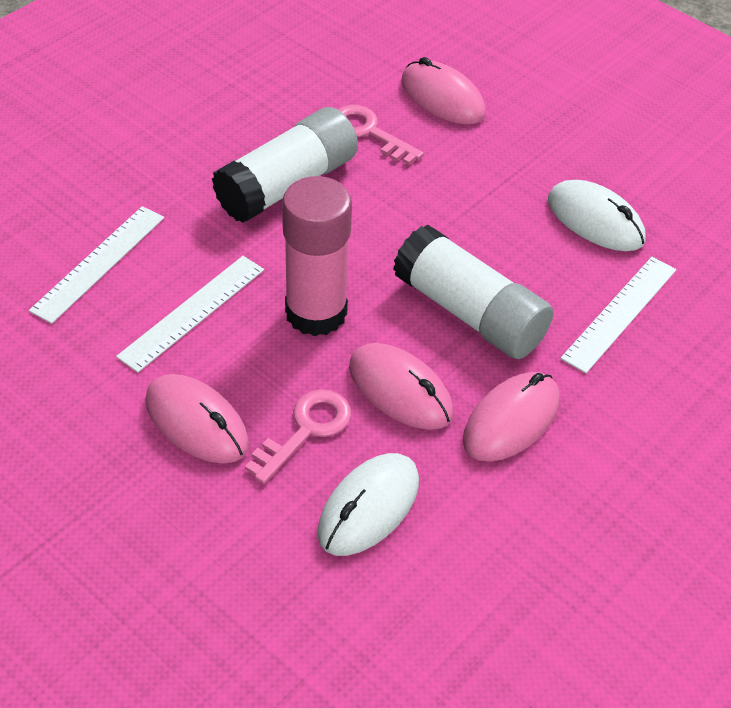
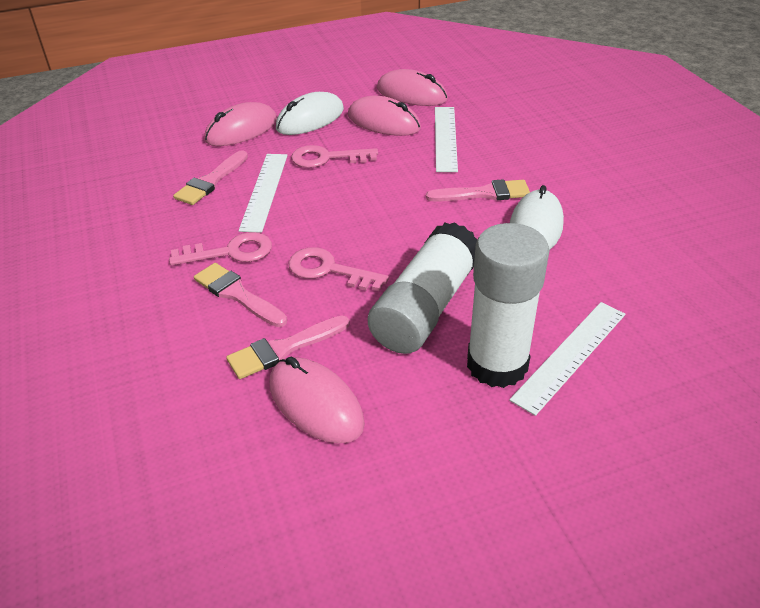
pink brush: 0 -> 4
pink glue stick: 1 -> 0
pink key: 2 -> 3

